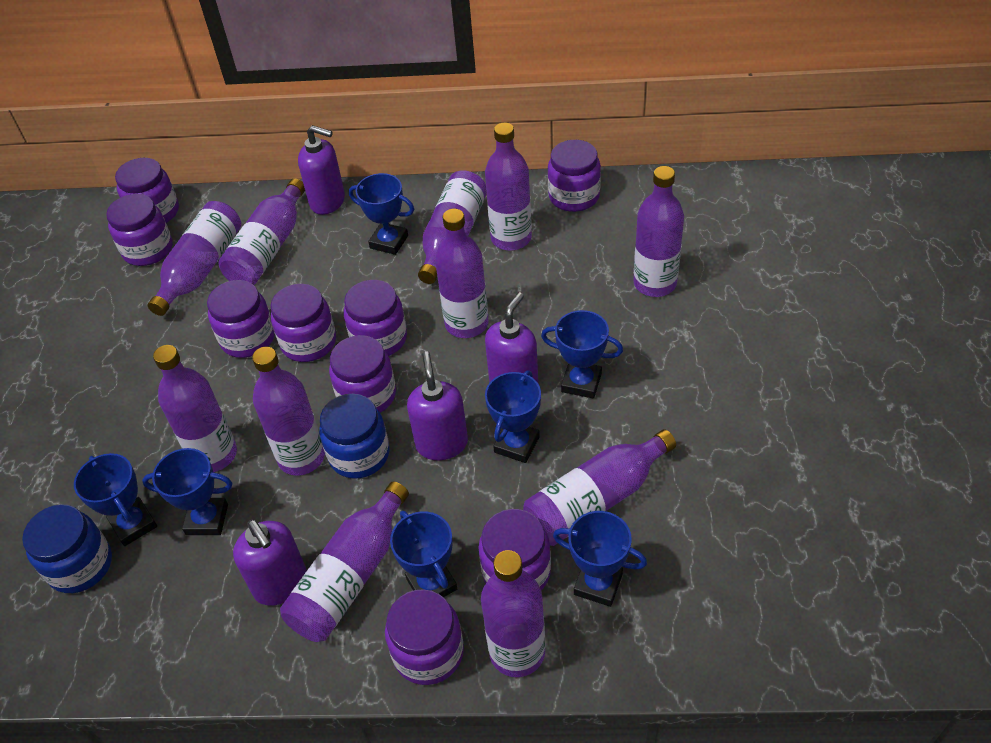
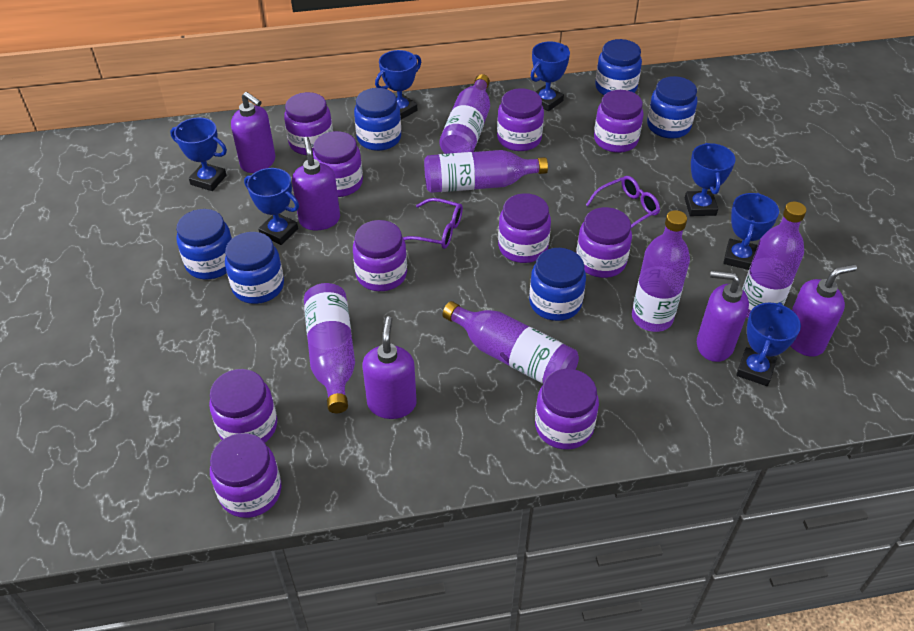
blue jar: 2 -> 6
purple bottle: 11 -> 6
purple glasses: 0 -> 2
purple jar: 9 -> 10
purple soap dispenser: 4 -> 5

